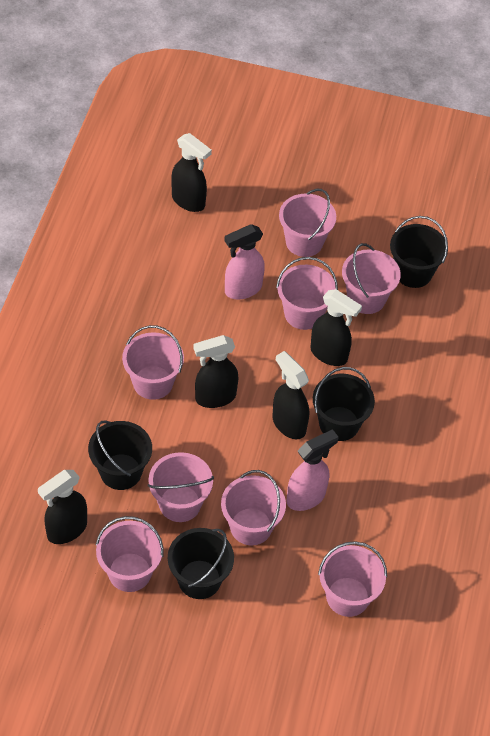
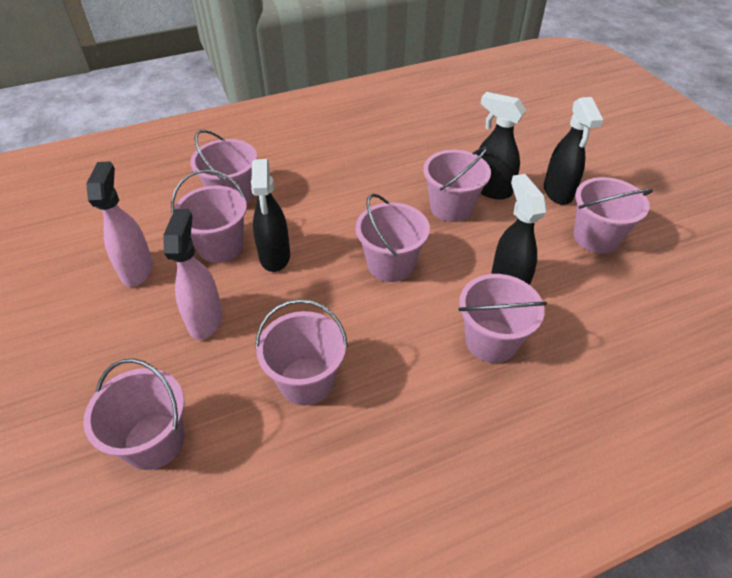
black bucket: 4 -> 0
black spray bottle: 5 -> 4

